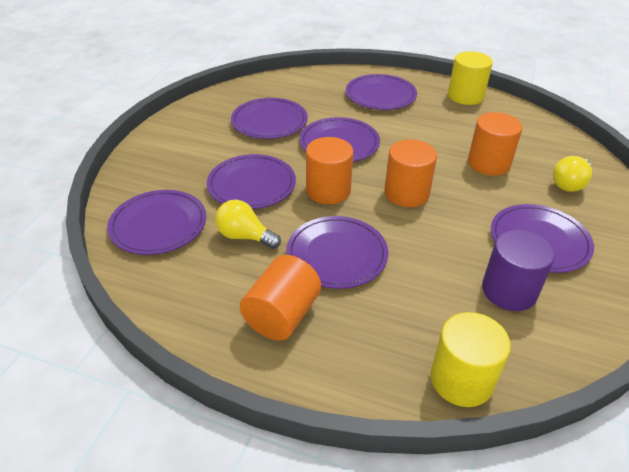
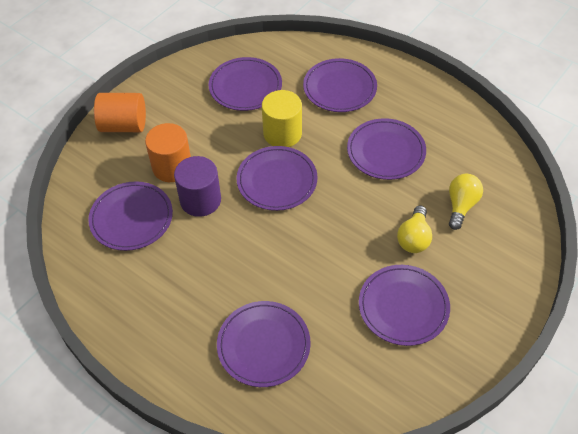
orange cylinder: 4 -> 2
yellow cylinder: 2 -> 1

